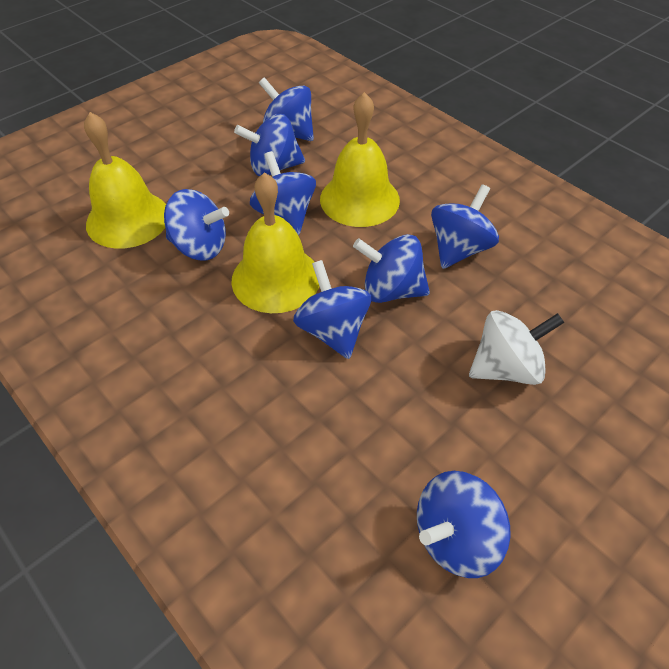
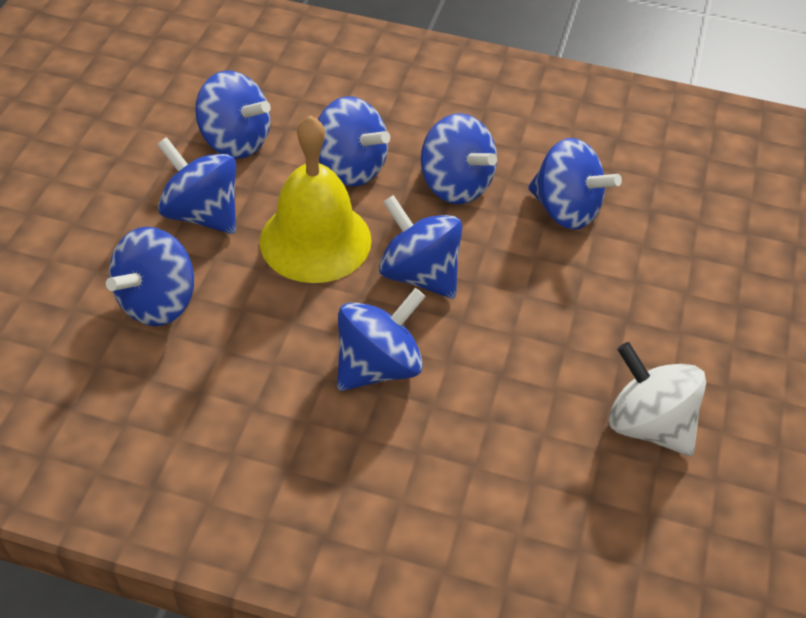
yellow bell: 3 -> 1

